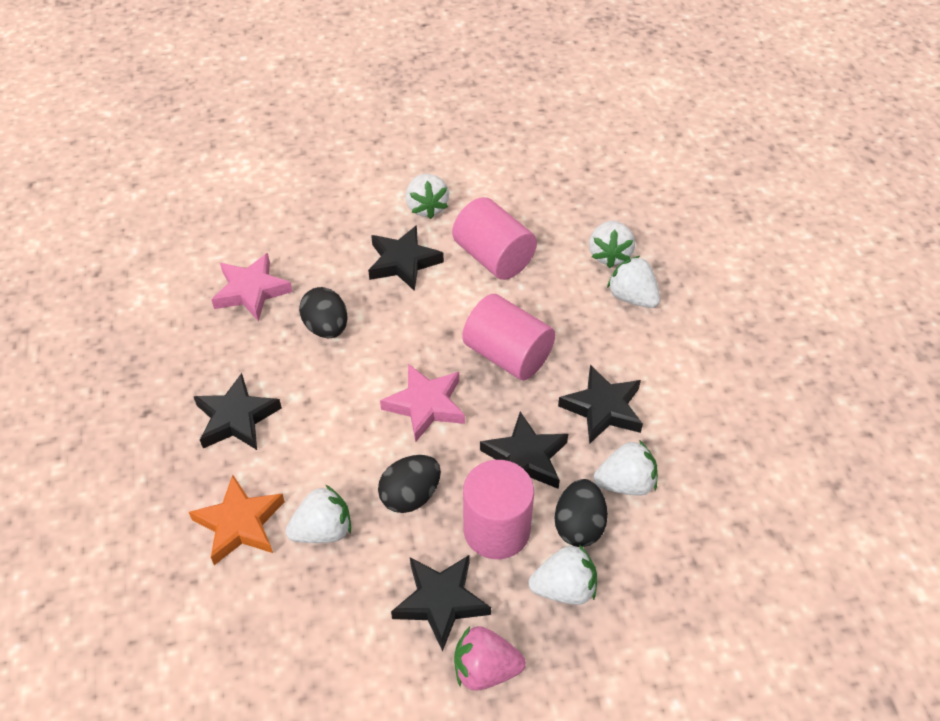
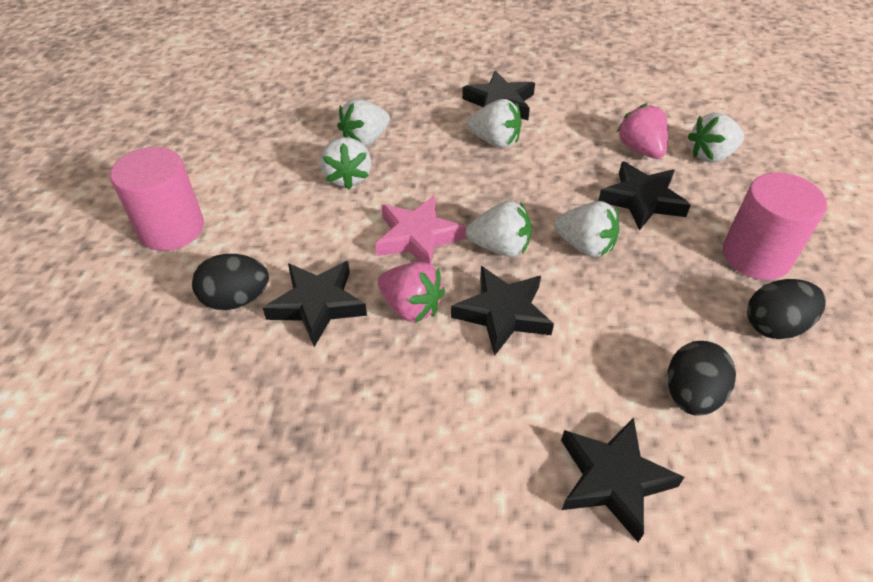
orange star: 1 -> 0
pink cylinder: 3 -> 2
pink star: 2 -> 1
pink strawberry: 1 -> 2

